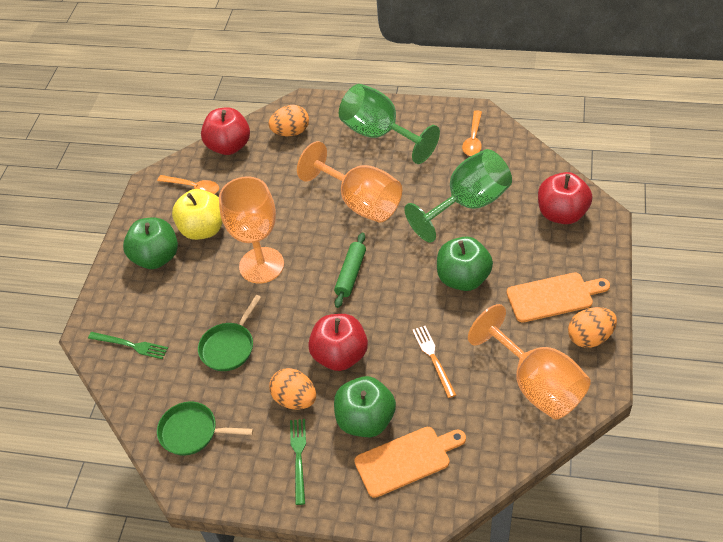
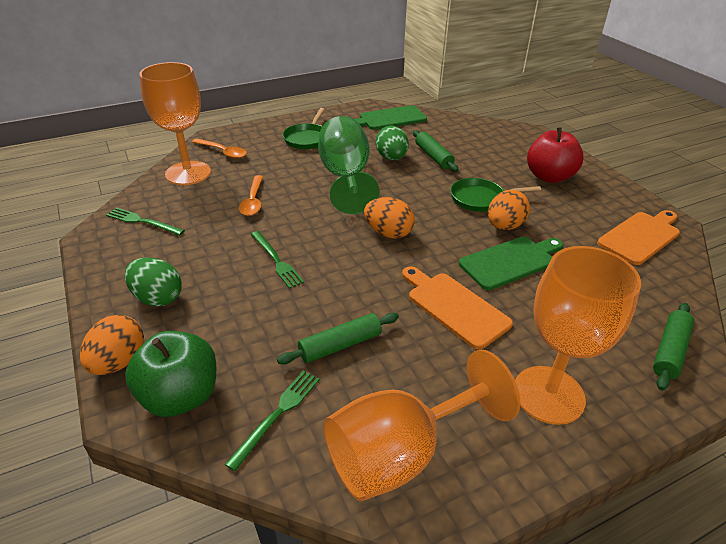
green apple: 3 -> 1
green cutting board: 0 -> 2
green egg: 0 -> 2
green fork: 2 -> 3
green goblet: 2 -> 1
green rolling pin: 1 -> 3
orange fork: 1 -> 0
red apple: 3 -> 1
yellow apple: 1 -> 0

